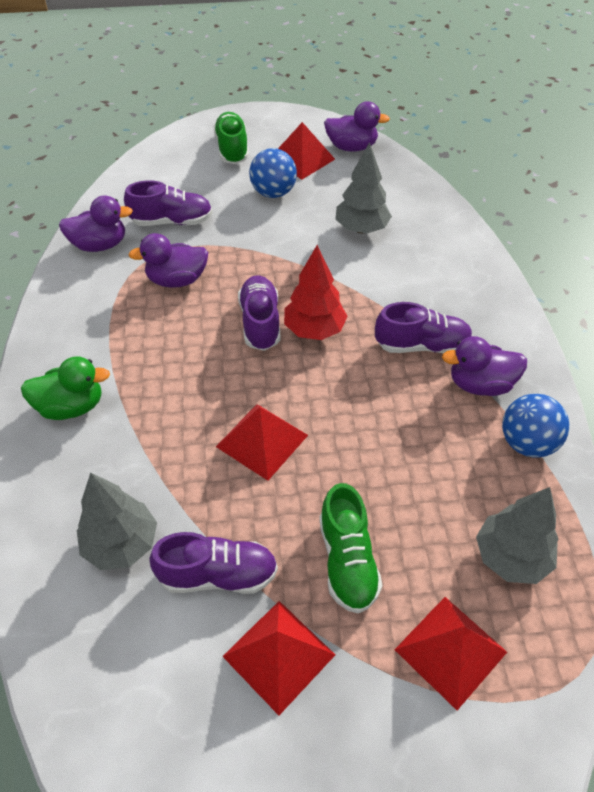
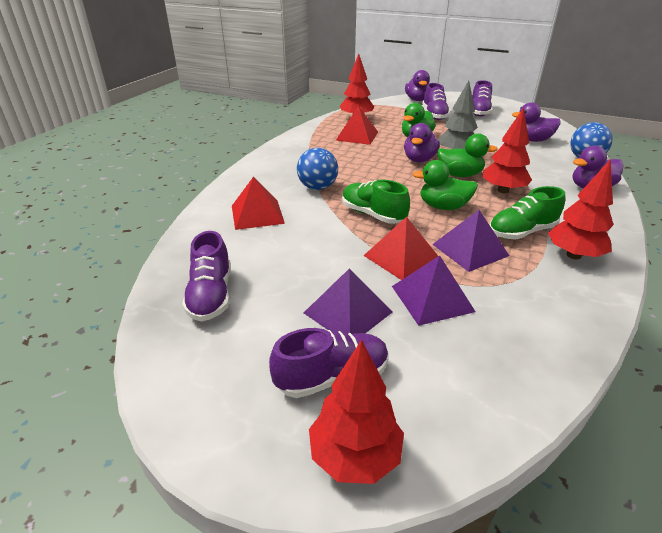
green duck: 1 -> 3
grey tree: 3 -> 1
purple pyramid: 0 -> 3
red pyramid: 4 -> 3
red tree: 1 -> 4

